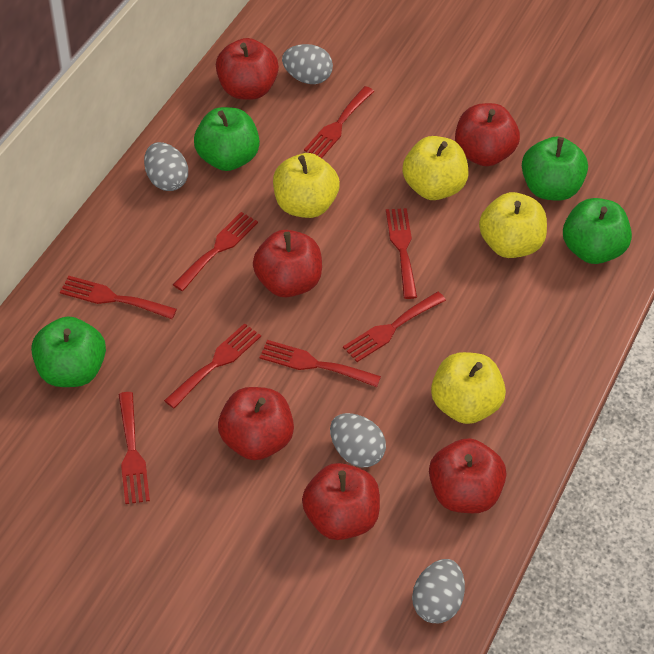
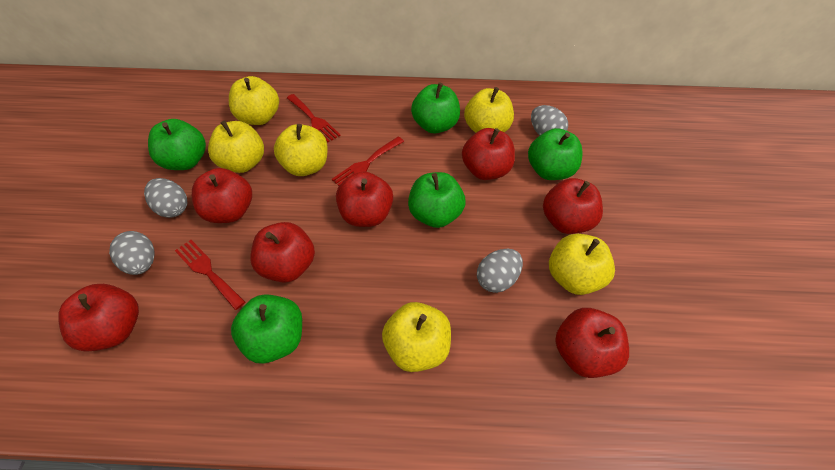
green apple: 4 -> 5
red apple: 6 -> 7
red fork: 8 -> 3
yellow apple: 4 -> 6

